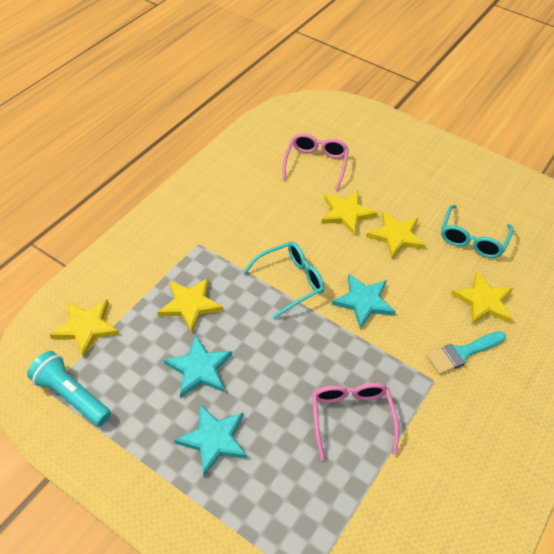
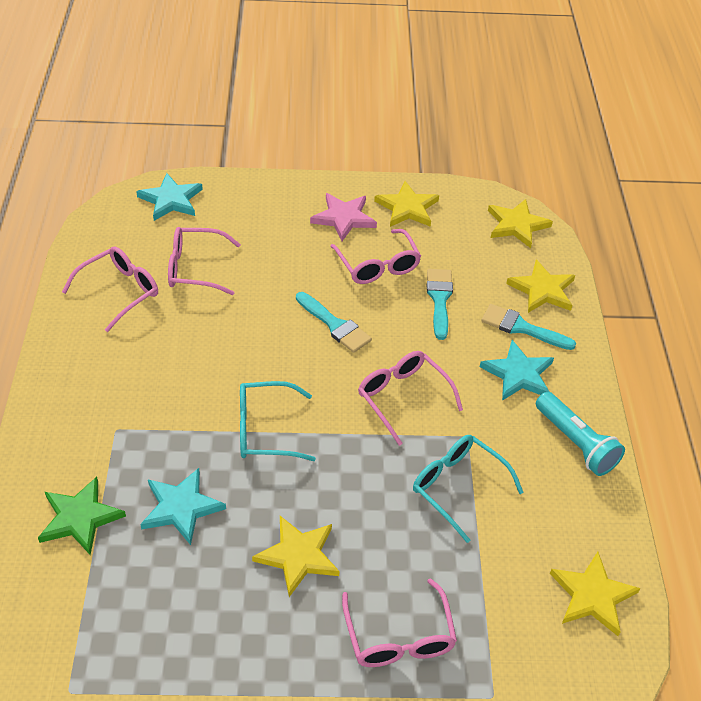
green star: 0 -> 1
pink glasses: 2 -> 5
pink star: 0 -> 1
turquoise brush: 1 -> 3

